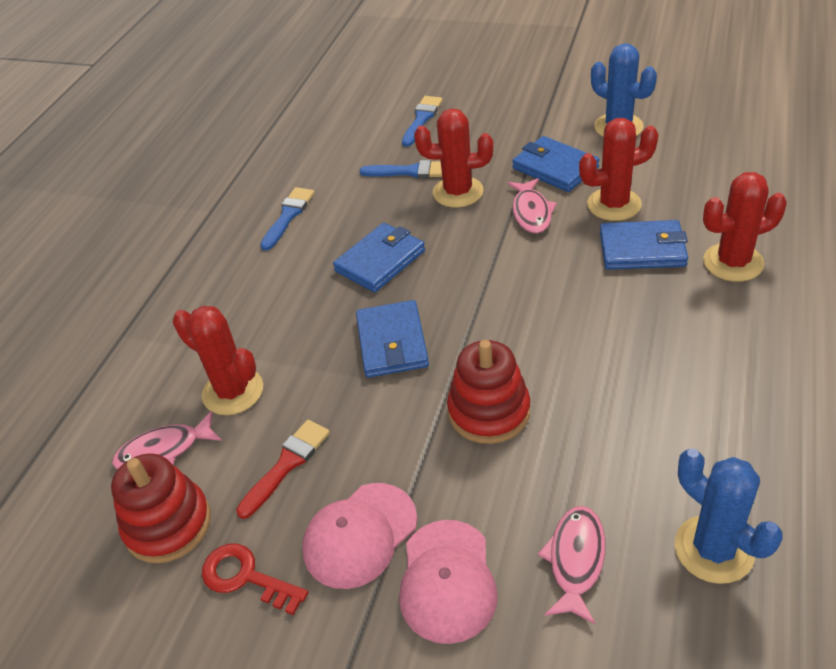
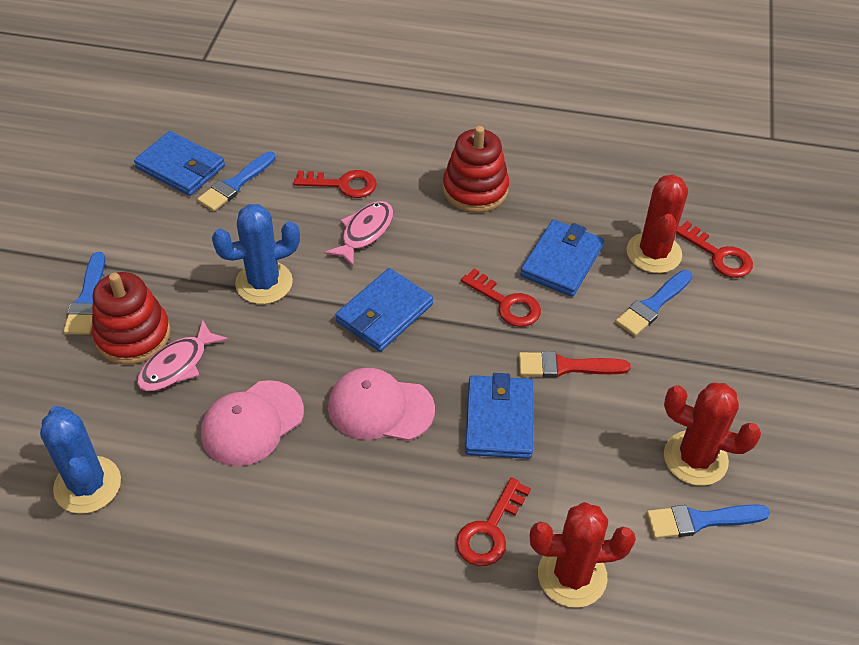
blue brush: 3 -> 4
pink fish: 3 -> 2
red cactus: 4 -> 3
red key: 1 -> 4

